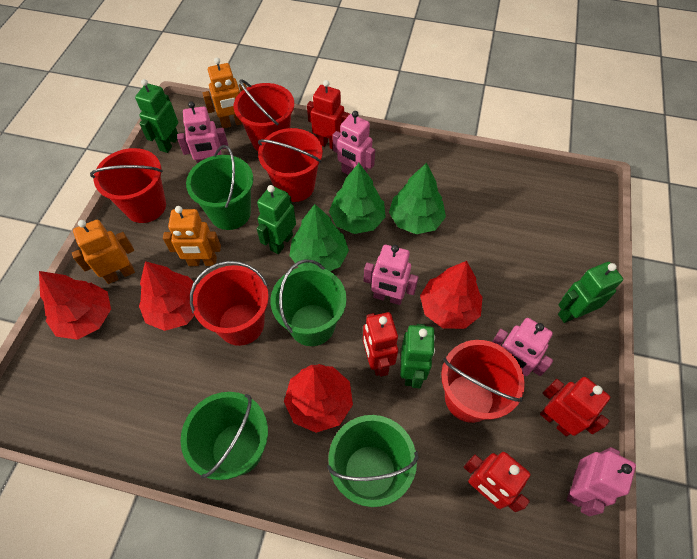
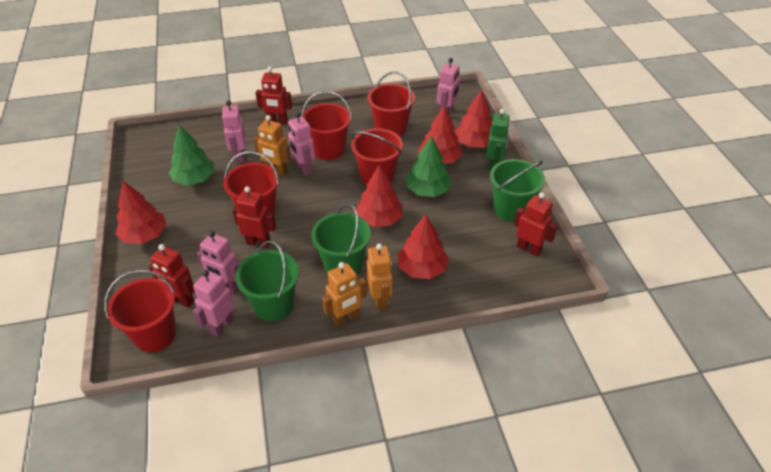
green bucket: 4 -> 3
green robot: 4 -> 1
green tree: 3 -> 2
red tree: 4 -> 5

